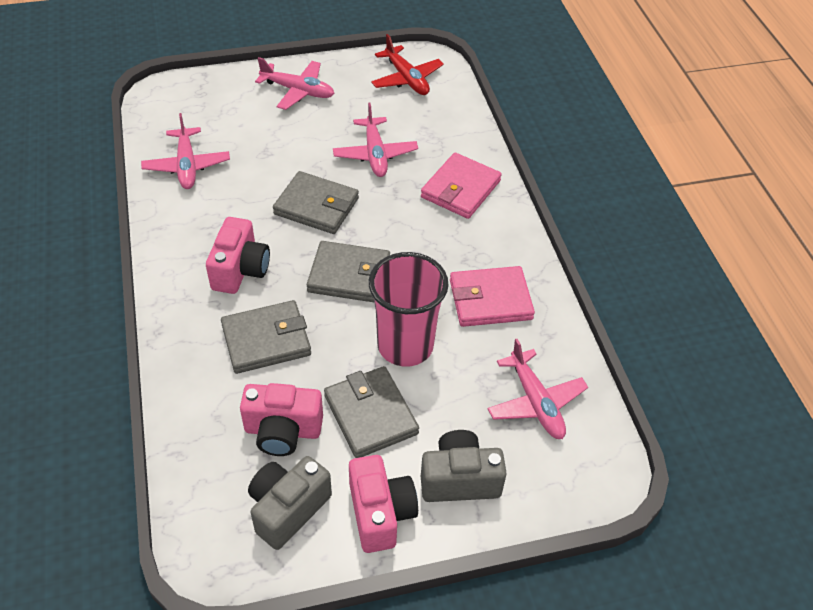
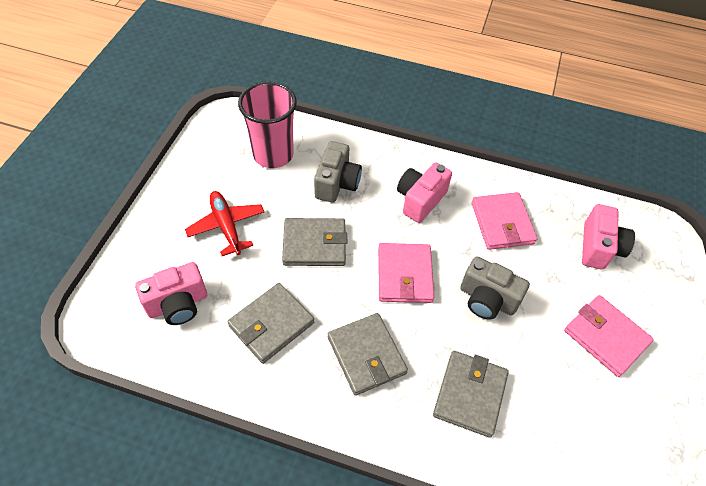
pink plane: 4 -> 0
pink wallet: 2 -> 3

